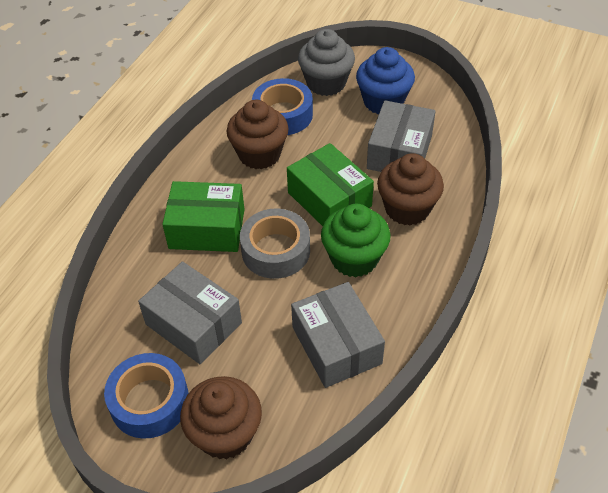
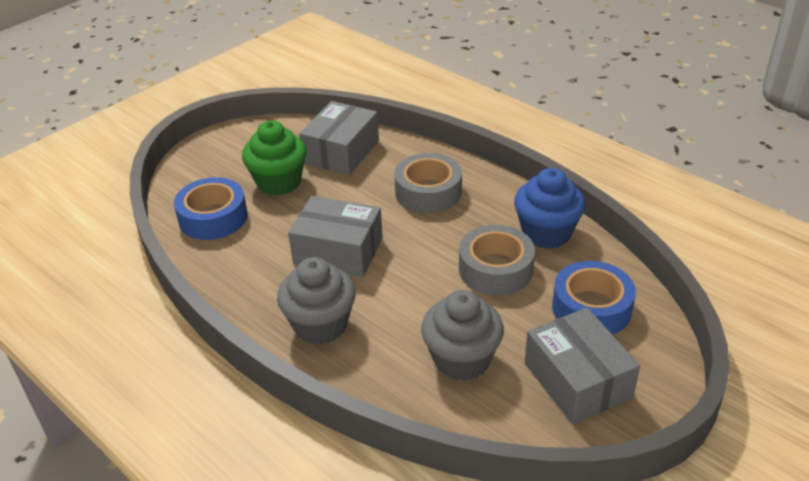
brown cupcake: 3 -> 0
green box: 2 -> 0
grey cupcake: 1 -> 2
grey tape: 1 -> 2

